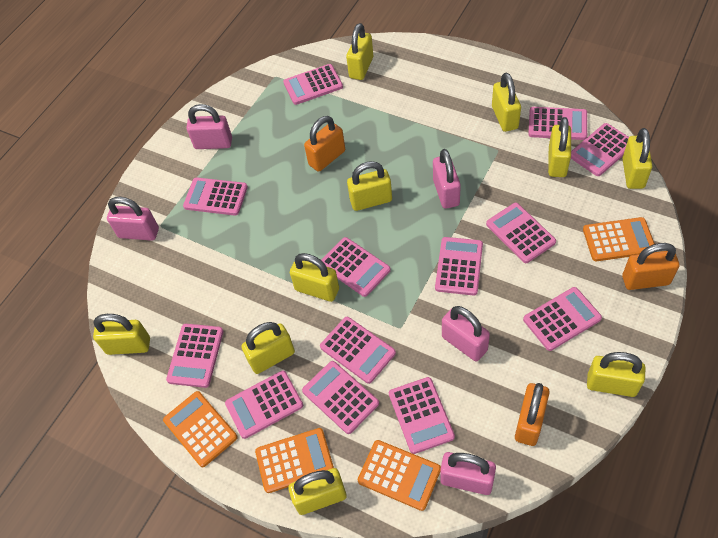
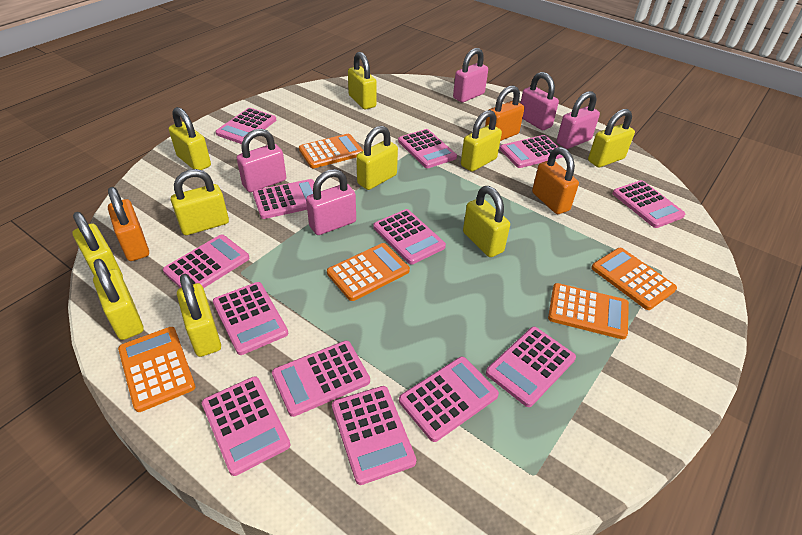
orange calculator: 4 -> 5

